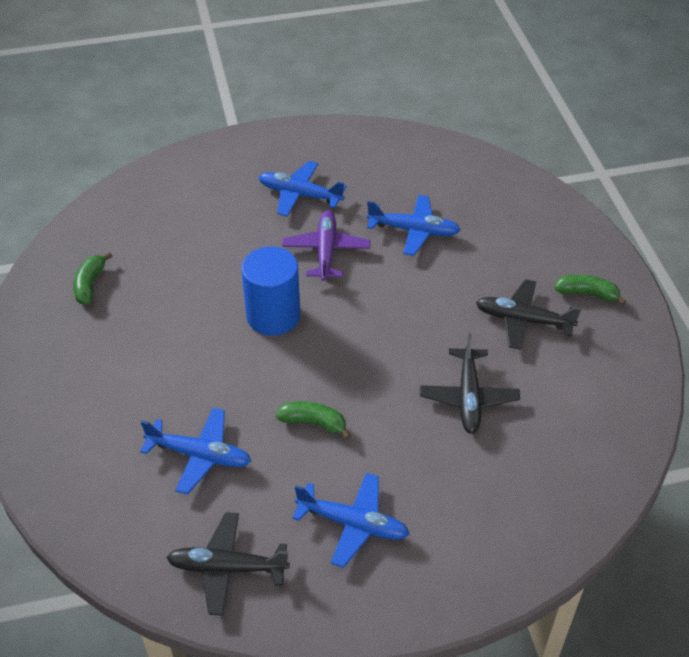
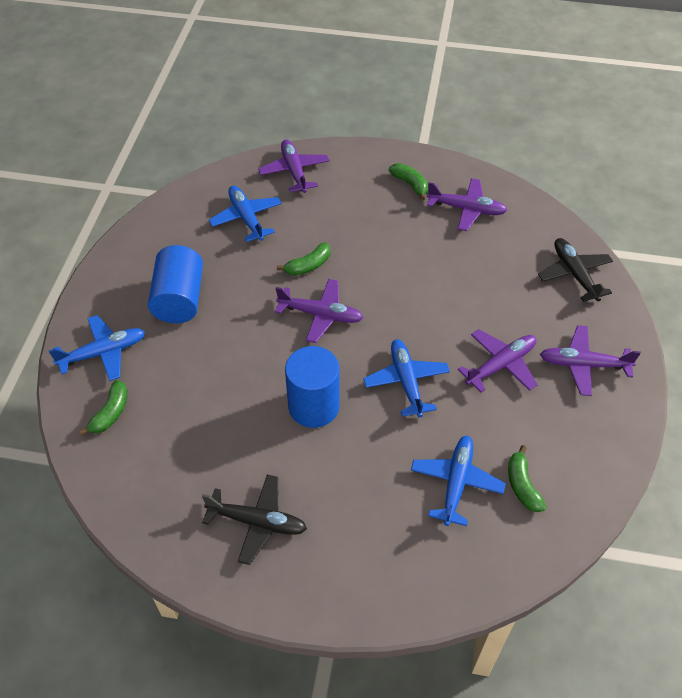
black plane: 3 -> 2
blue cylinder: 1 -> 2
green banana: 3 -> 4
purple plane: 1 -> 5

